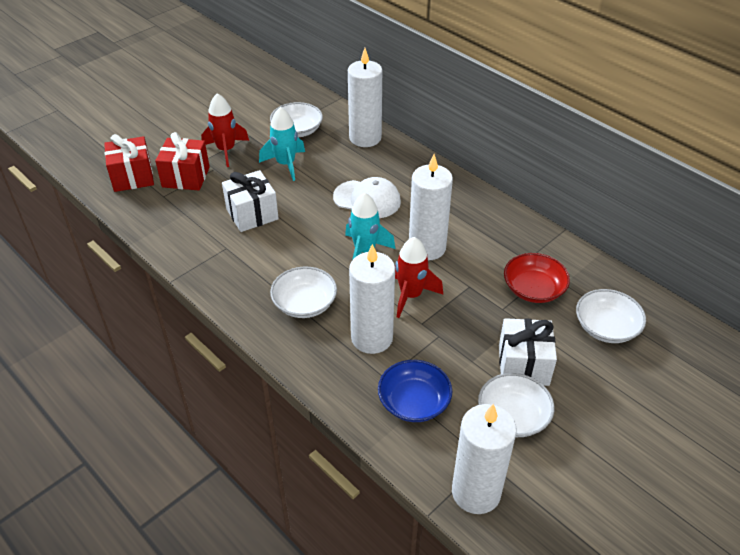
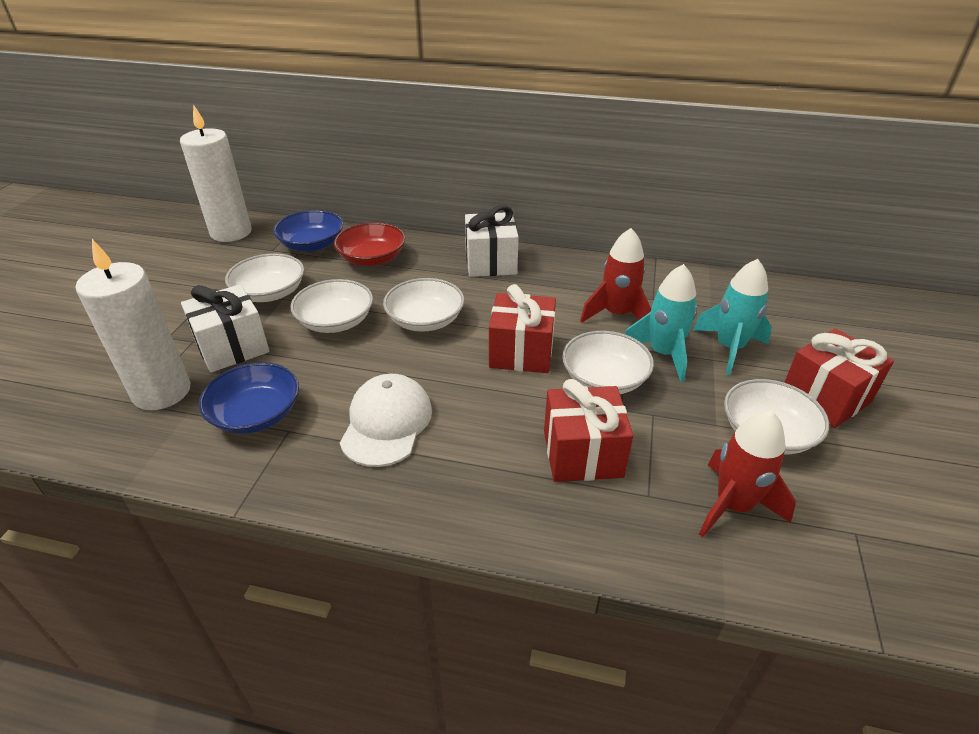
blue bowl: 1 -> 2
red gift: 2 -> 3
white bowl: 4 -> 5
white candle: 4 -> 2

